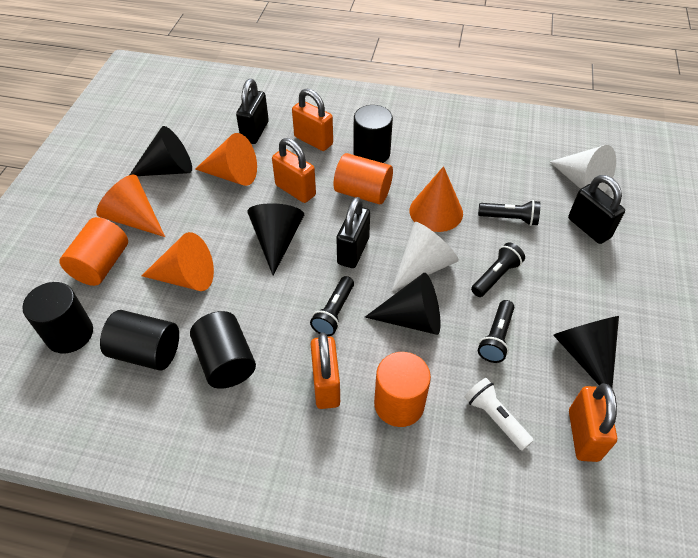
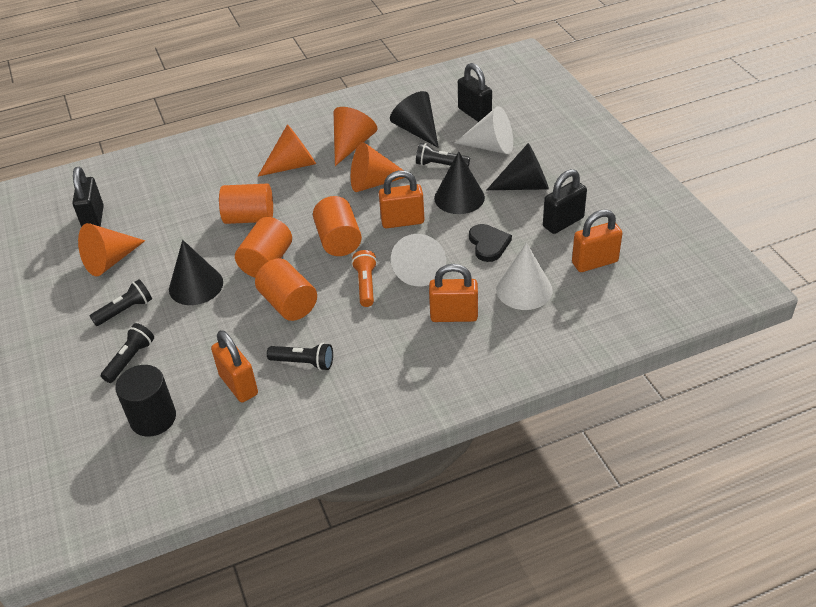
black cylinder: 4 -> 1
black heart: 0 -> 1
orange cylinder: 3 -> 4
orange flashlight: 0 -> 1
white cone: 2 -> 3
white flashlight: 1 -> 0

